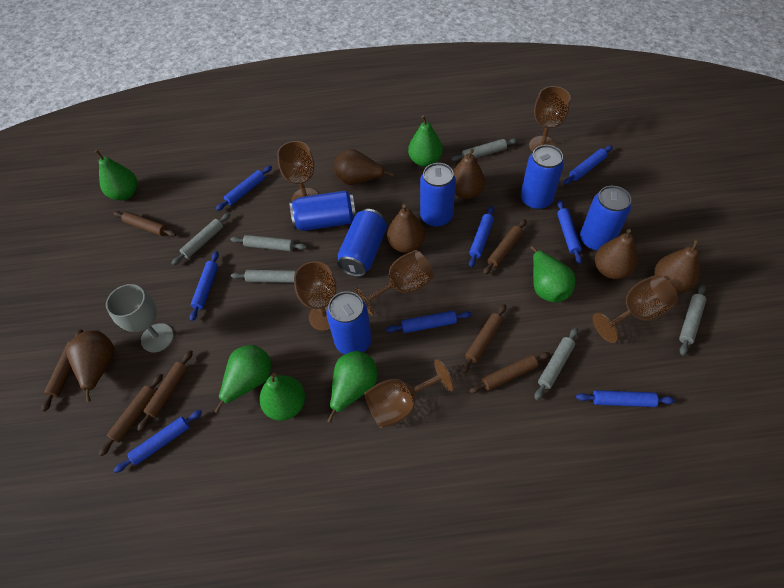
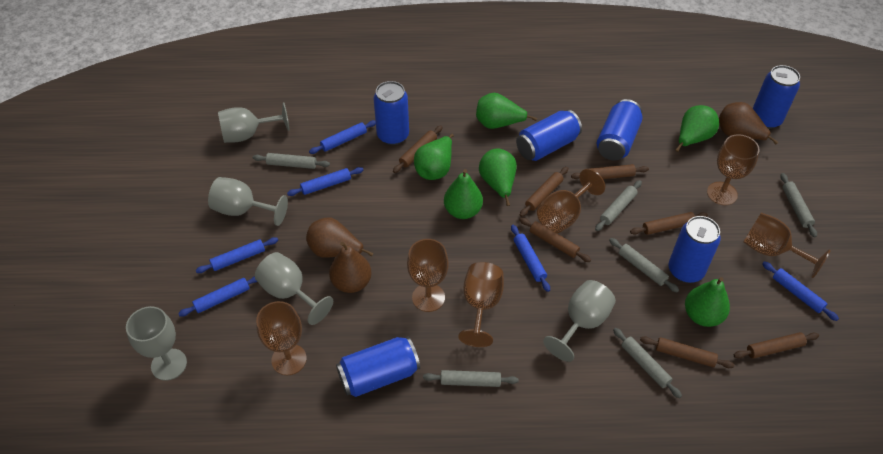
blue rolling pin: 8 -> 6
brown pear: 6 -> 3
grey goblet: 1 -> 5

